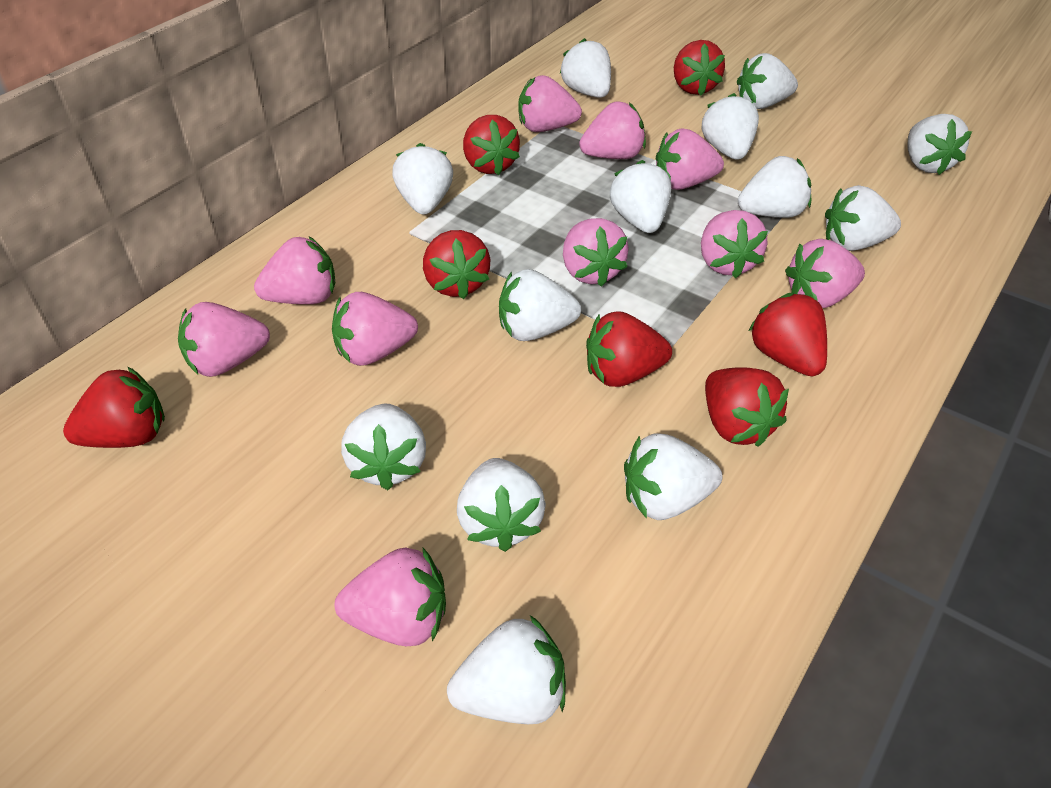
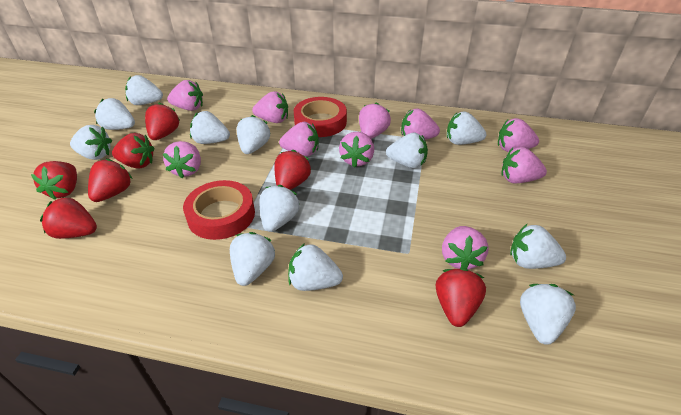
red tape: 0 -> 2
white strawberry: 13 -> 12

